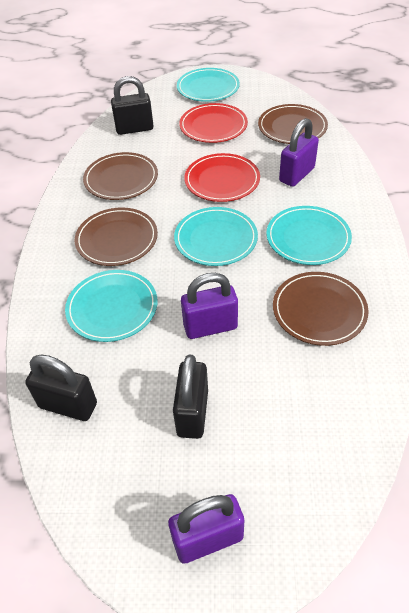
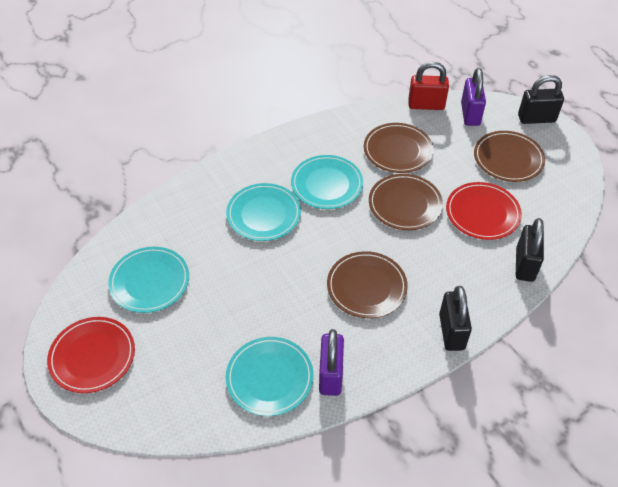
purple padlock: 3 -> 2
red padlock: 0 -> 1

